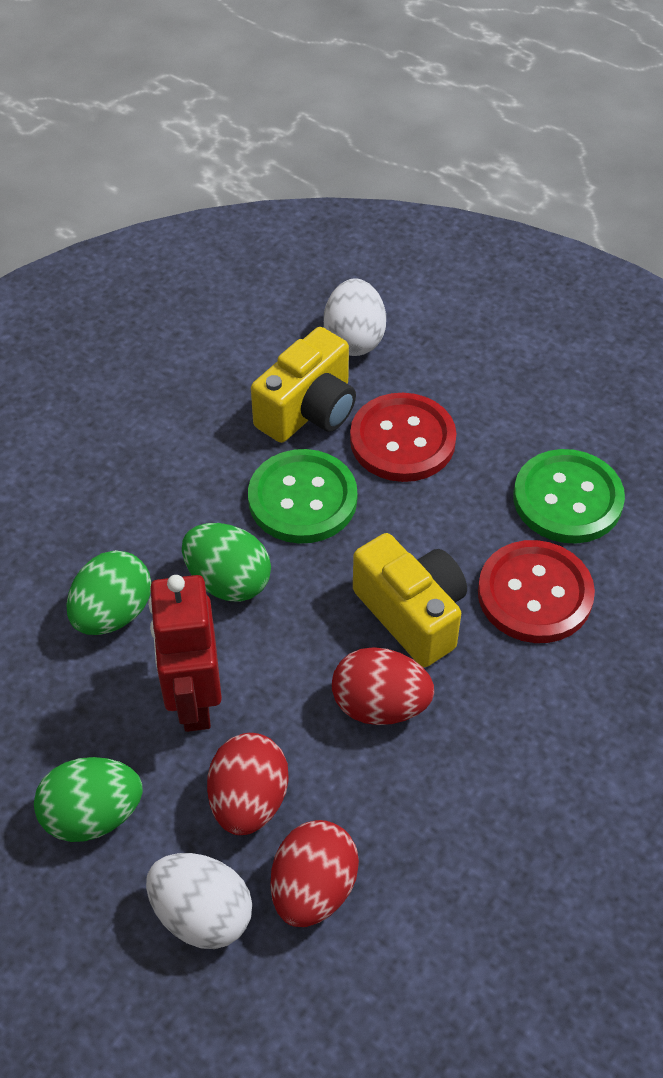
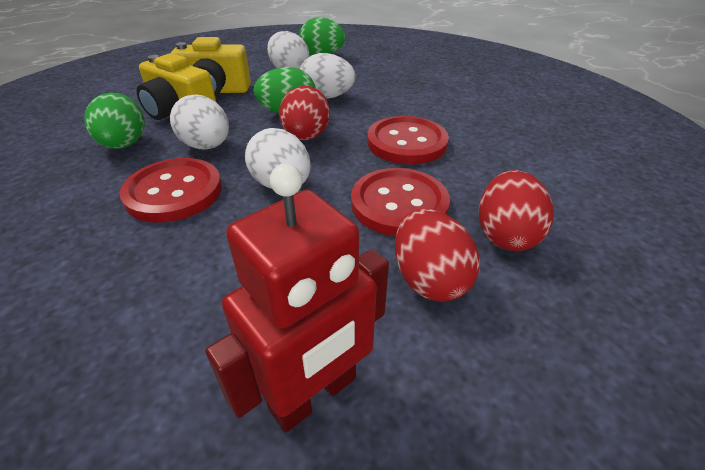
green button: 2 -> 0
red button: 2 -> 3
white egg: 2 -> 4

